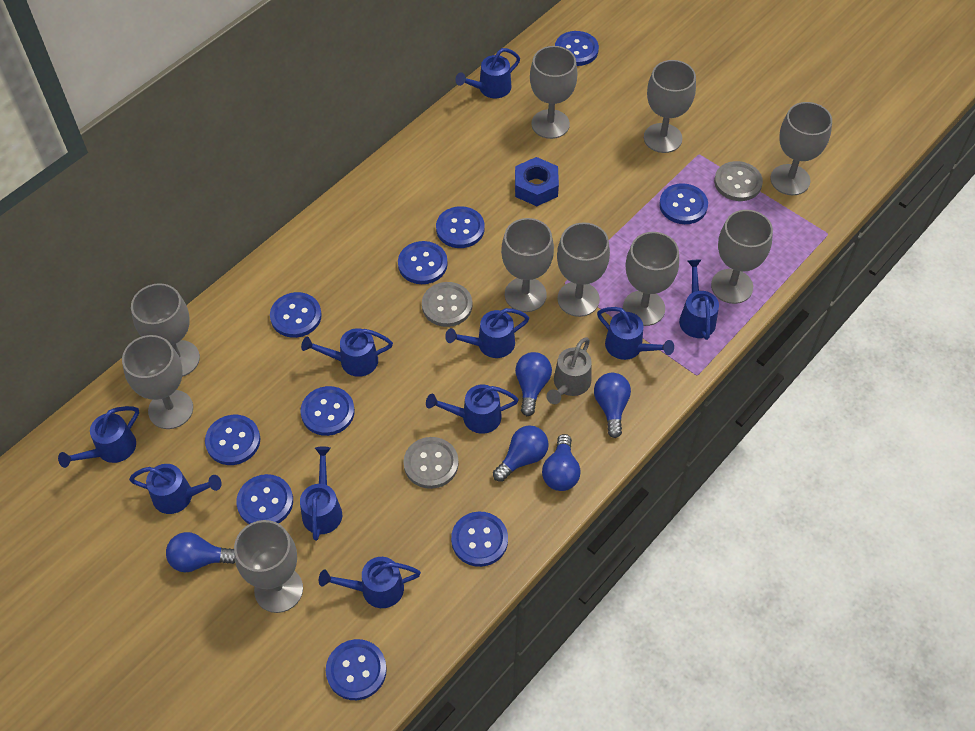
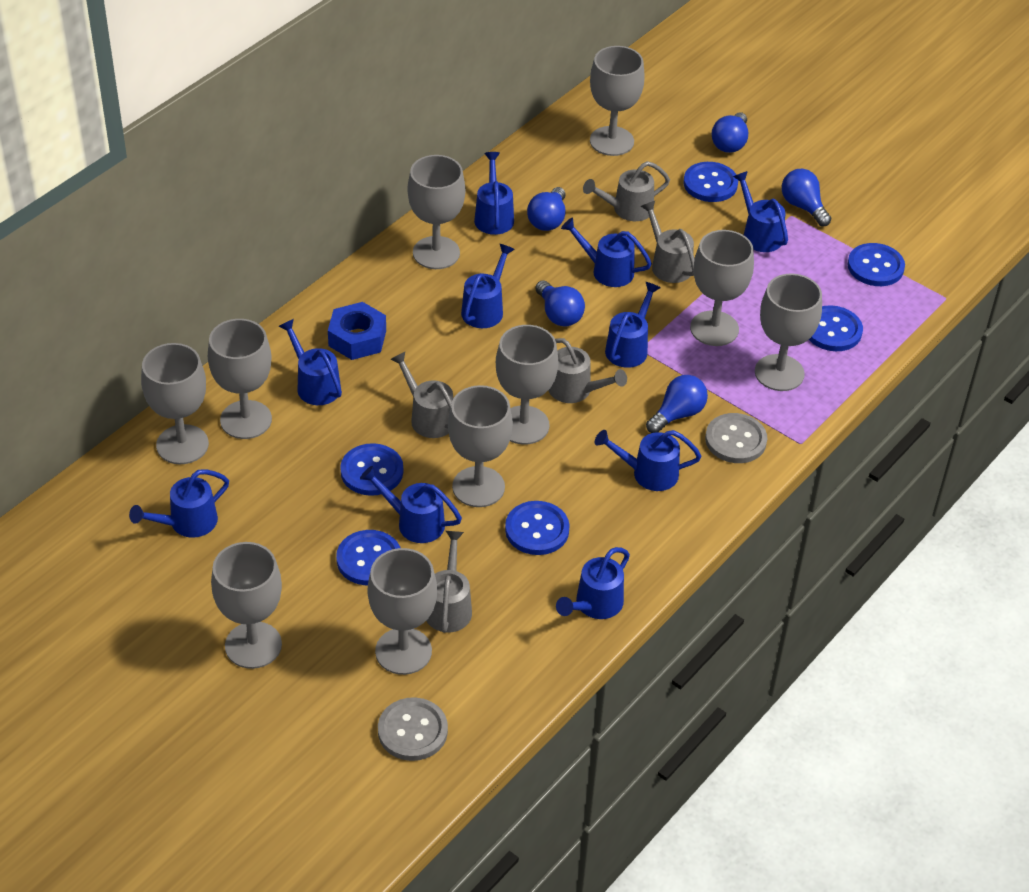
blue button: 10 -> 6
grey button: 3 -> 2
grey watering can: 1 -> 5

